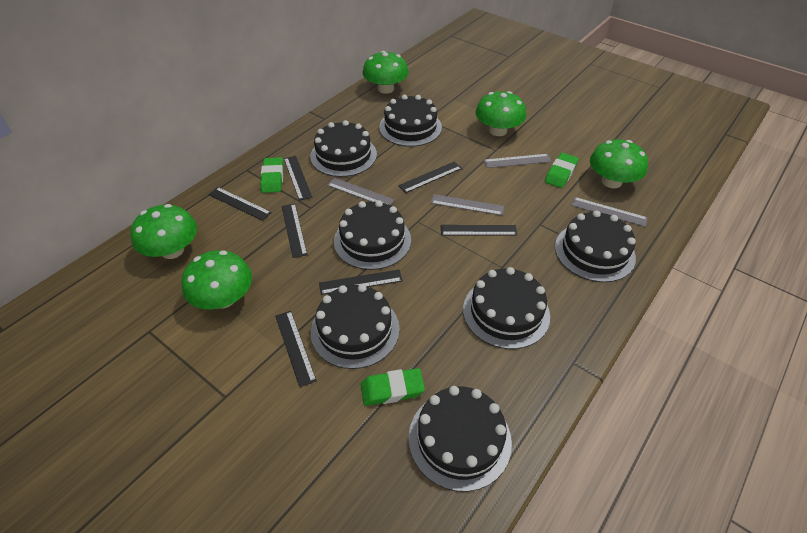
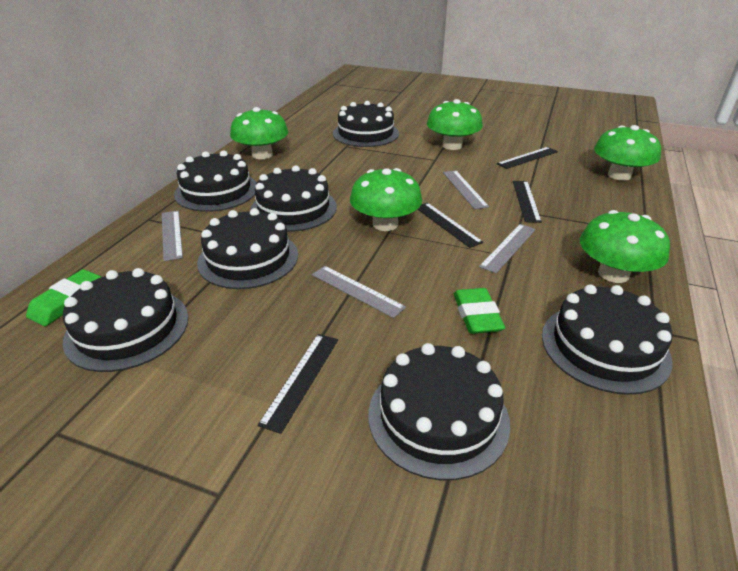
black ruler: 7 -> 4
green eraser: 3 -> 2

